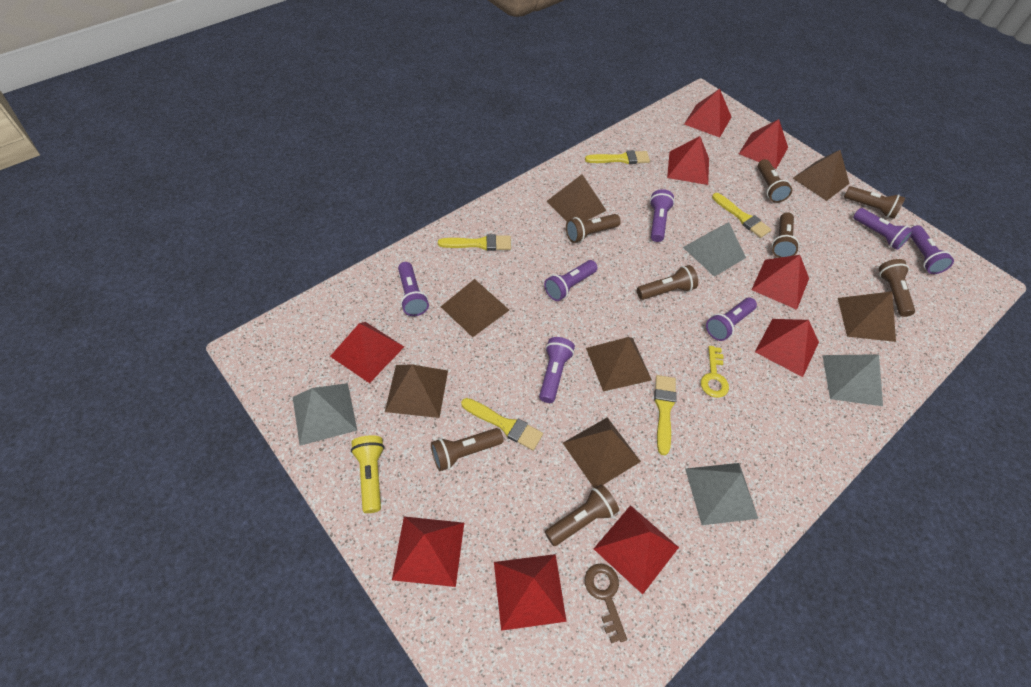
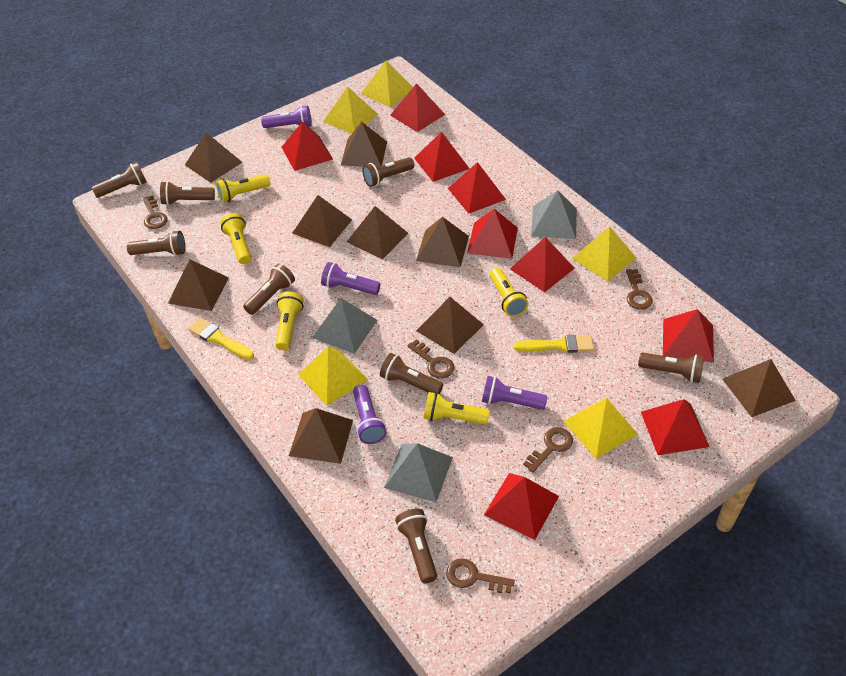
brown key: 1 -> 5
brown pyramid: 7 -> 9
grey pyramid: 4 -> 3
purple flashlight: 7 -> 4
yellow brush: 5 -> 2
yellow flashlight: 1 -> 5
yellow key: 1 -> 0
yellow pyramid: 0 -> 5

